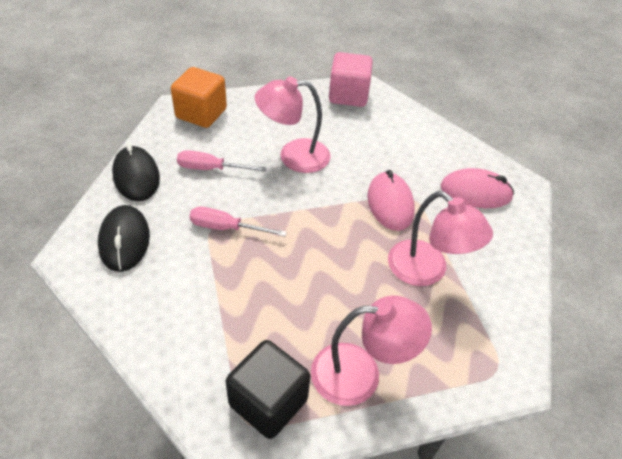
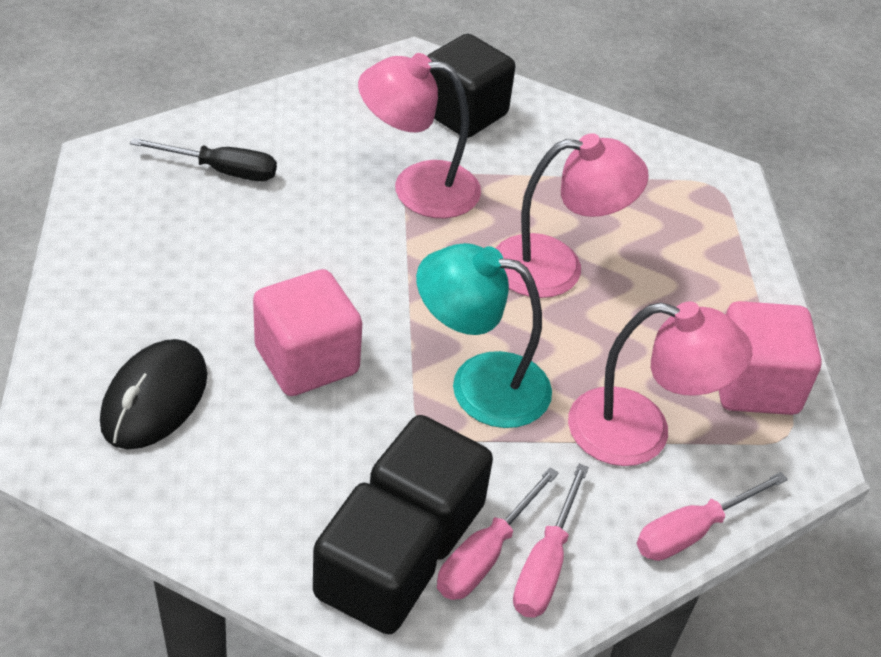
black cube: 1 -> 3
black mouse: 2 -> 1
black screwdriver: 0 -> 1
orange cube: 1 -> 0
pink cube: 1 -> 2
pink mouse: 2 -> 0
pink screwdriver: 2 -> 3
turquoise lamp: 0 -> 1

